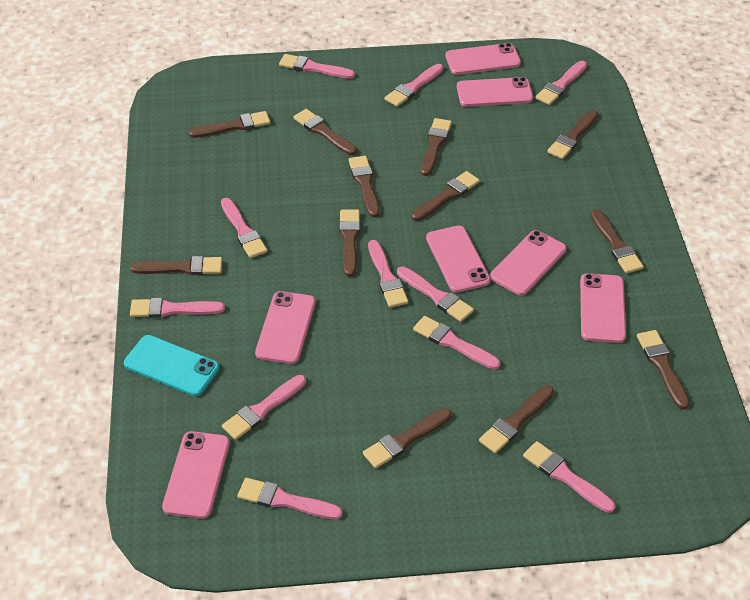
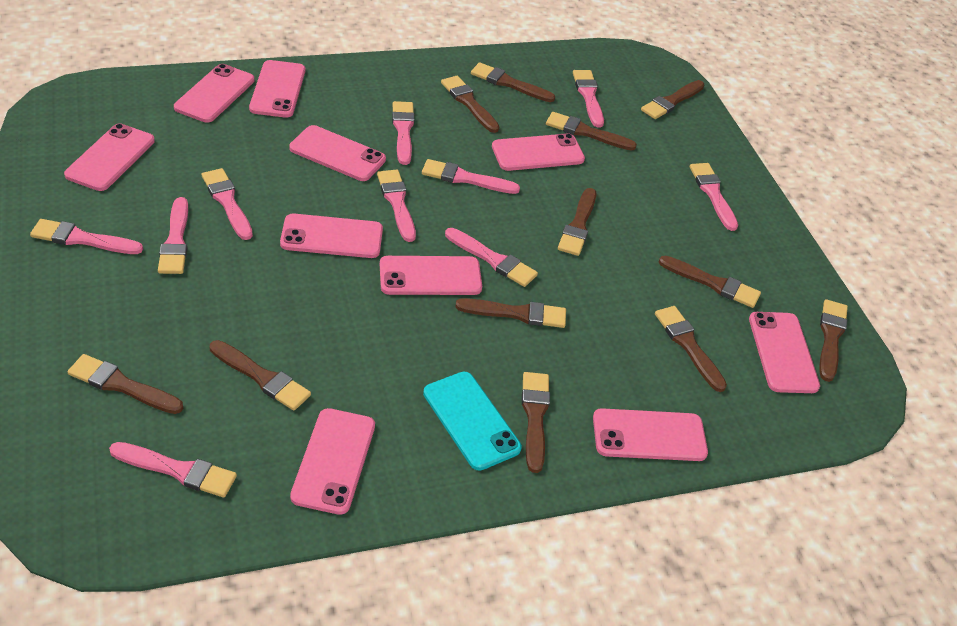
pink brush: 11 -> 10
pink phone: 7 -> 10

